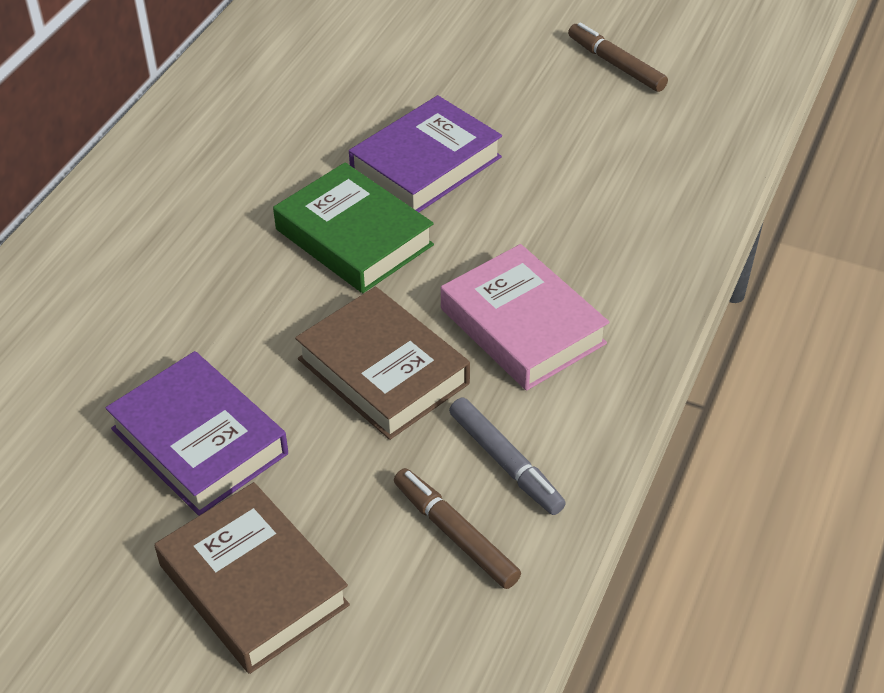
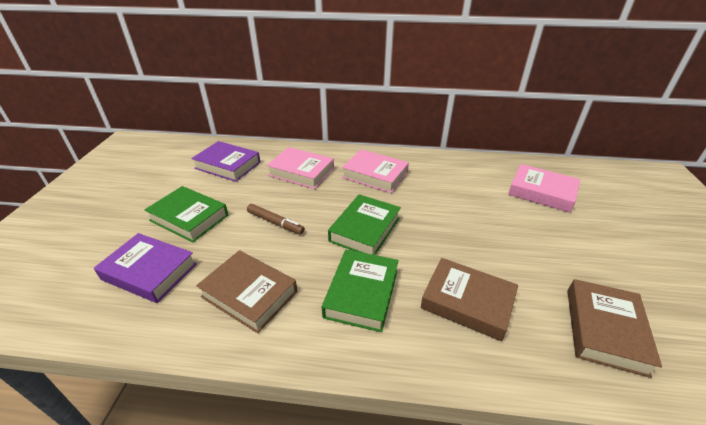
brown book: 2 -> 3
brown marker: 2 -> 1
green book: 1 -> 3
grey marker: 1 -> 0
pink book: 1 -> 3

